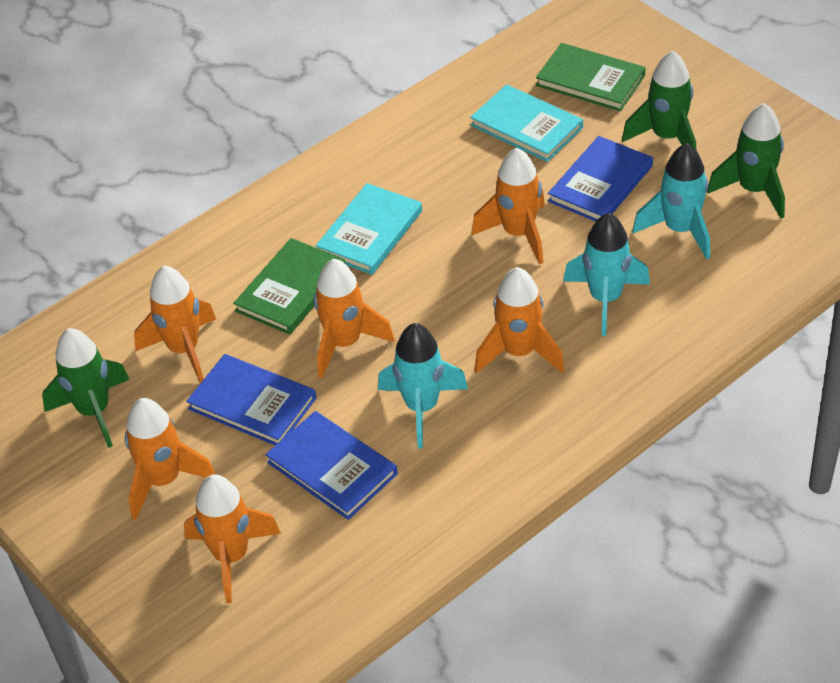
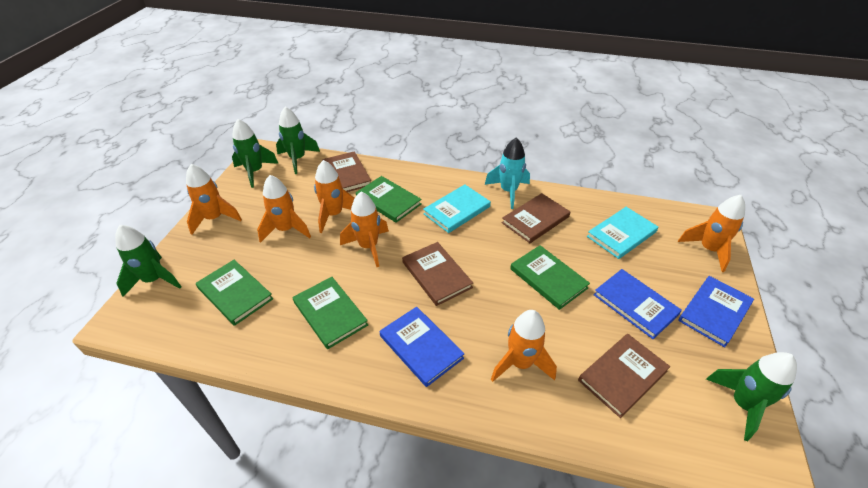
brown book: 0 -> 4
green book: 2 -> 4
green rocket: 3 -> 4
turquoise rocket: 3 -> 1

